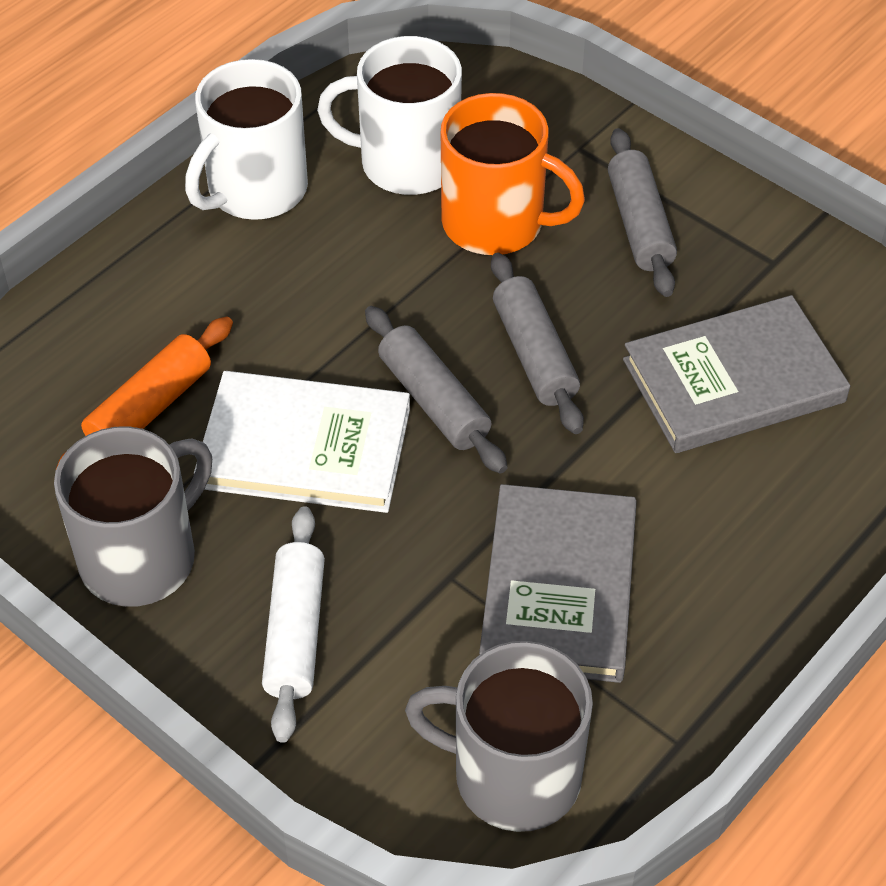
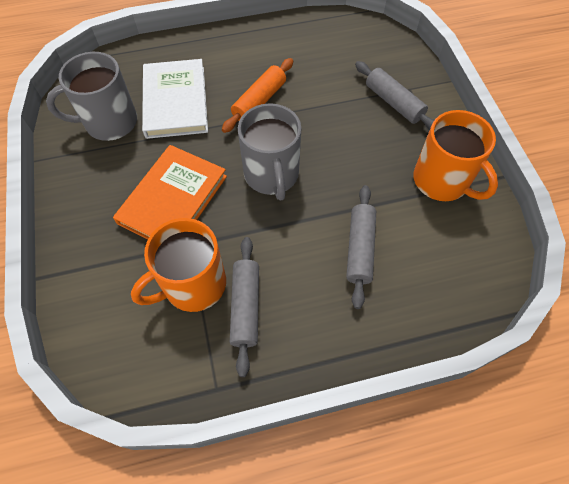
grey book: 2 -> 0
orange book: 0 -> 1
orange mug: 1 -> 2
white mug: 2 -> 0
white rolling pin: 1 -> 0

